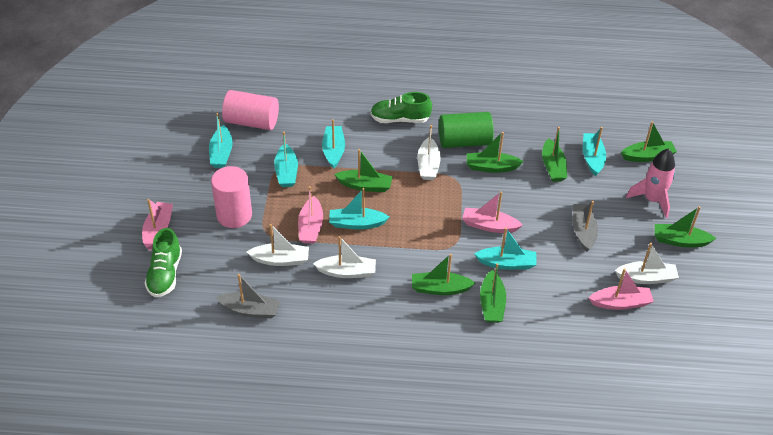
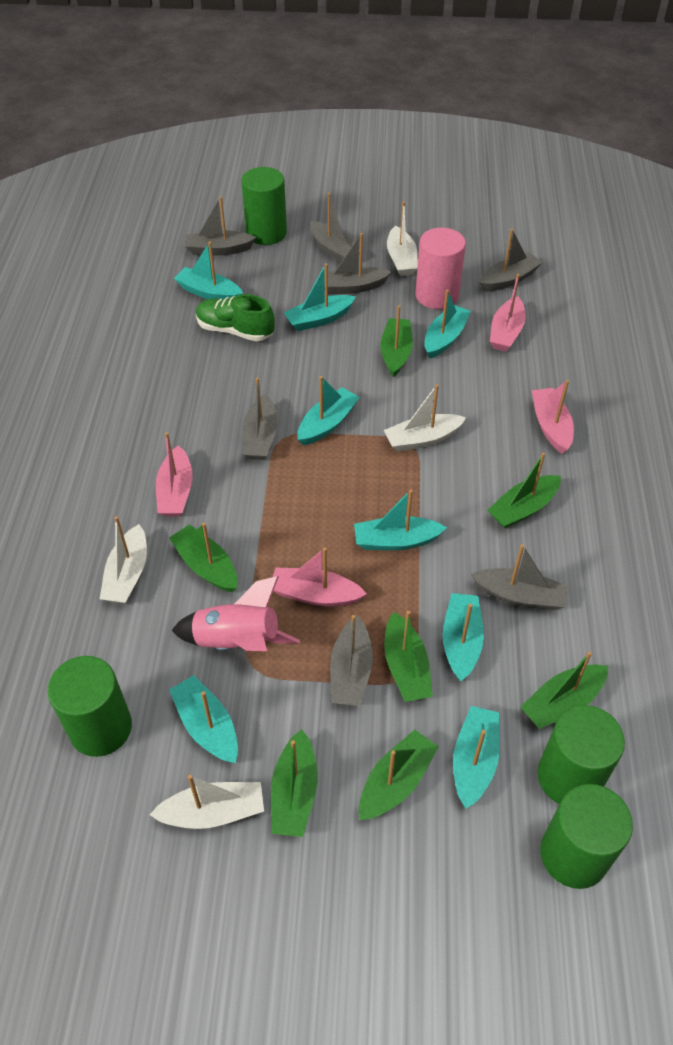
green cylinder: 1 -> 4
green shoe: 2 -> 1
grey boat: 2 -> 7
pink cylinder: 2 -> 1
turquoise boat: 6 -> 8

